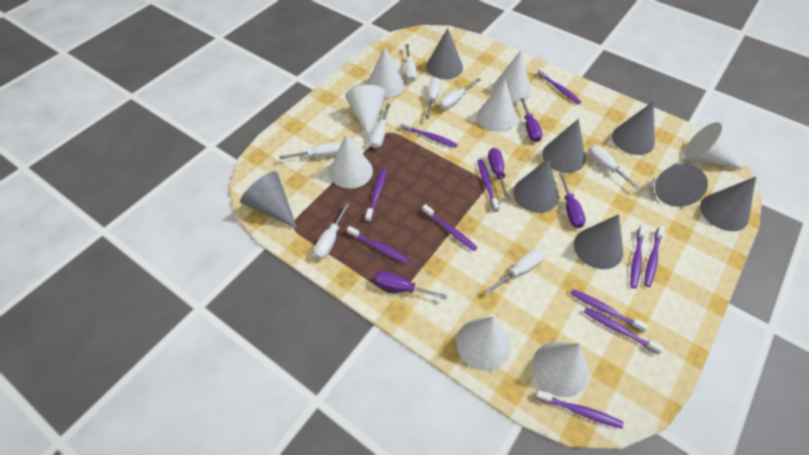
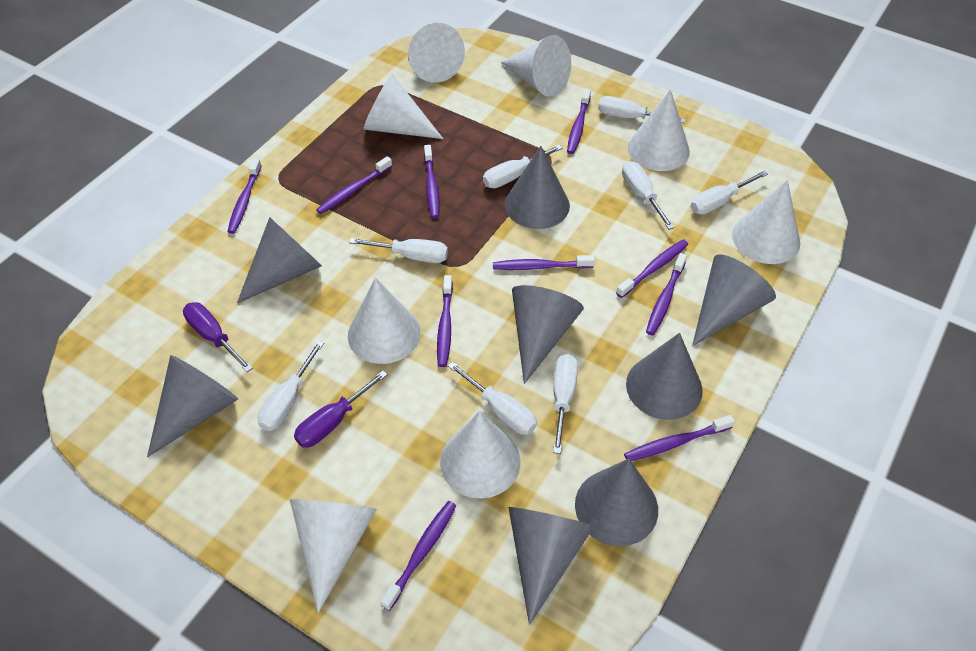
purple screwdriver: 4 -> 2
purple toothbrush: 11 -> 10

